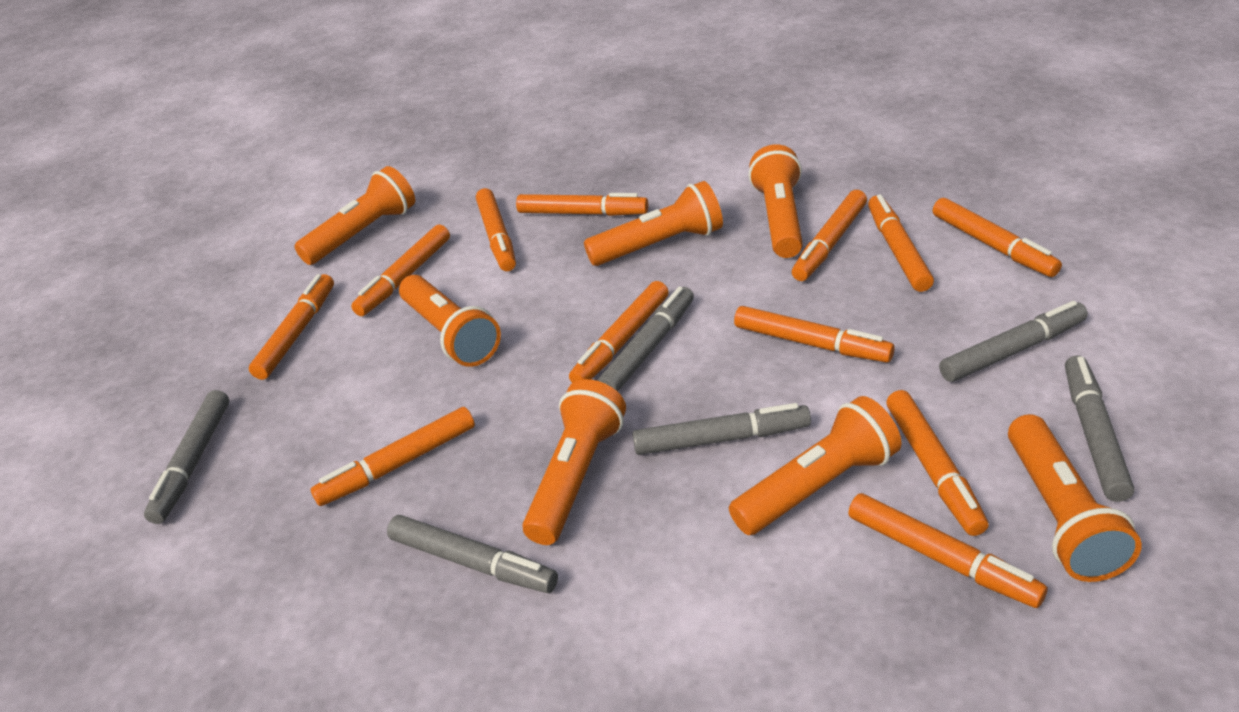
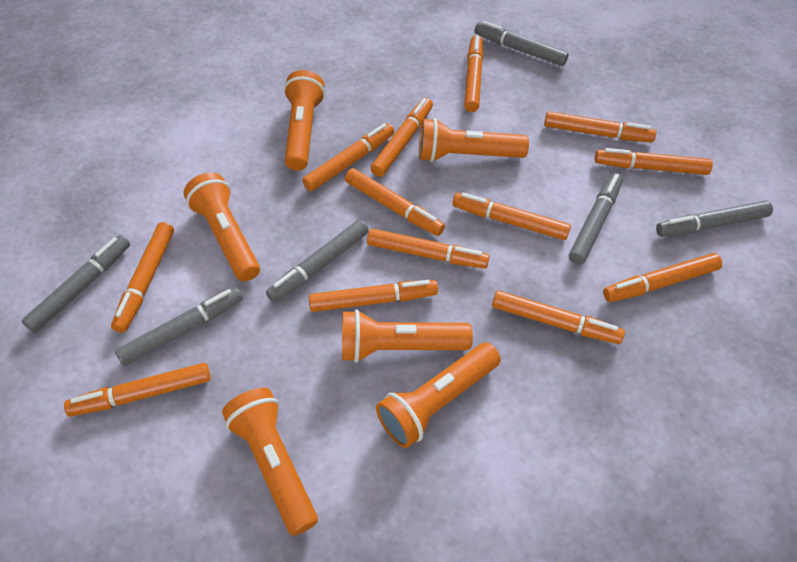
orange flashlight: 7 -> 6
orange marker: 12 -> 13

